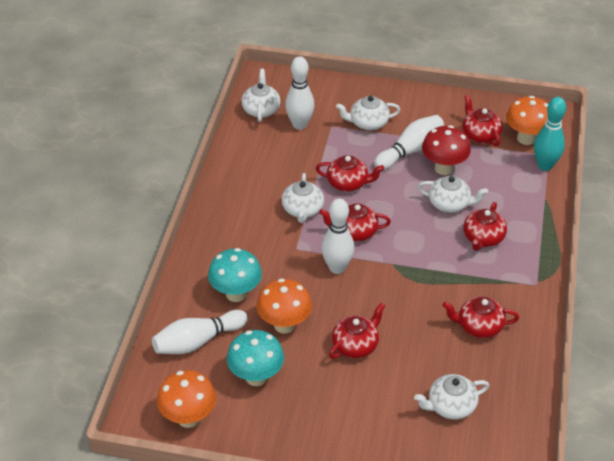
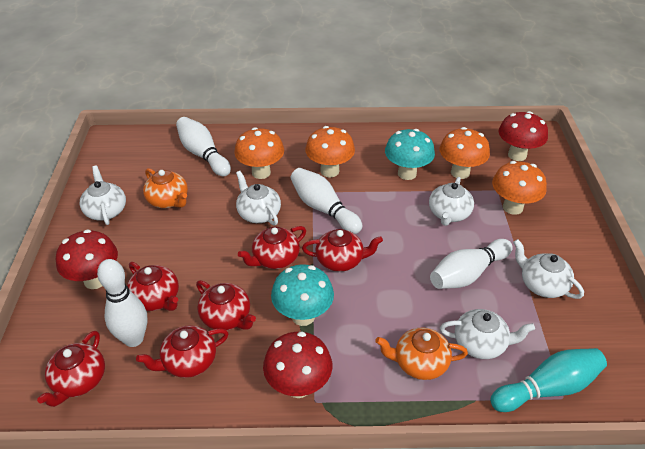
orange mushroom: 3 -> 4
orange teapot: 0 -> 2
red mushroom: 1 -> 3

